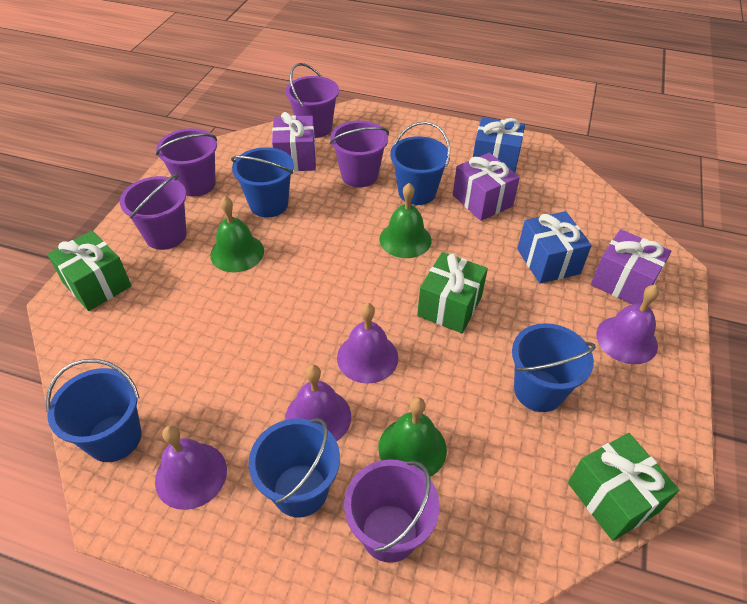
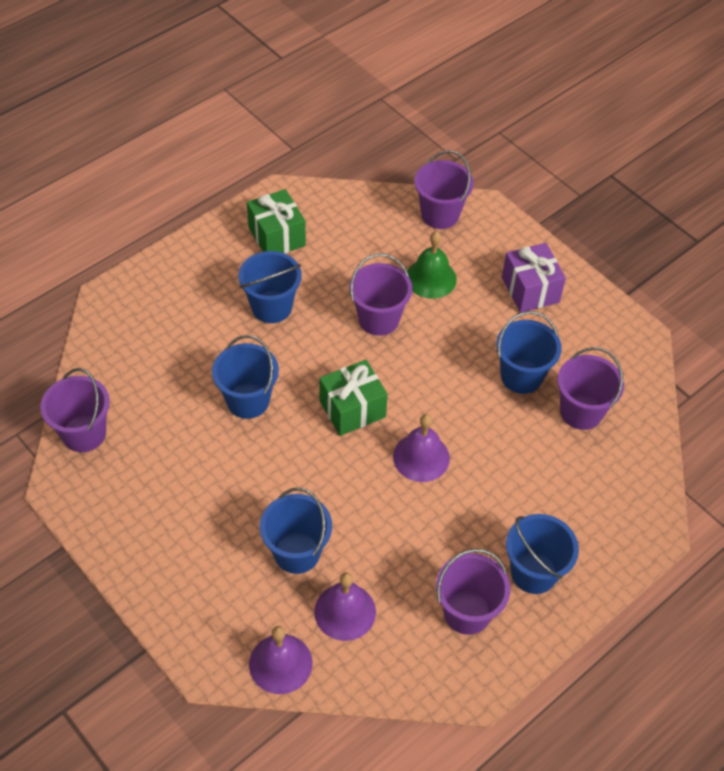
blue gift: 2 -> 0
green bell: 3 -> 1
green gift: 3 -> 2
purple bell: 4 -> 3
purple gift: 3 -> 1

